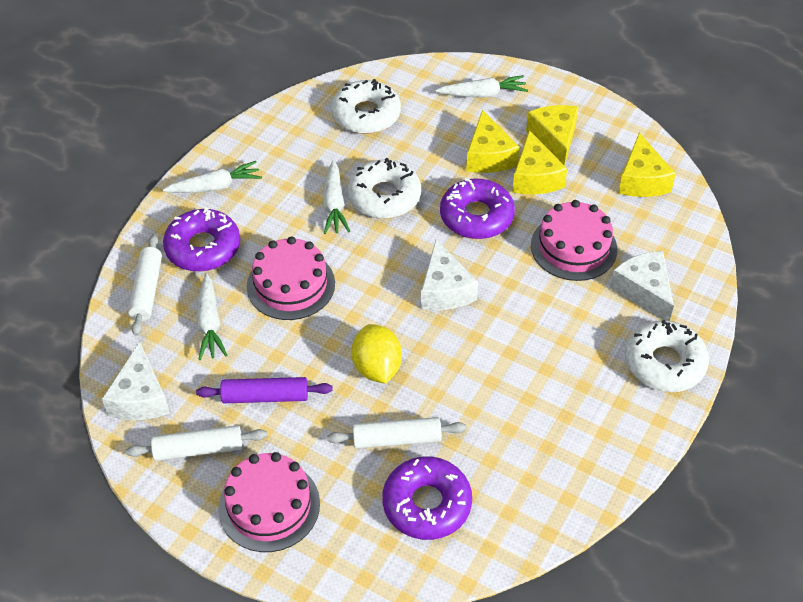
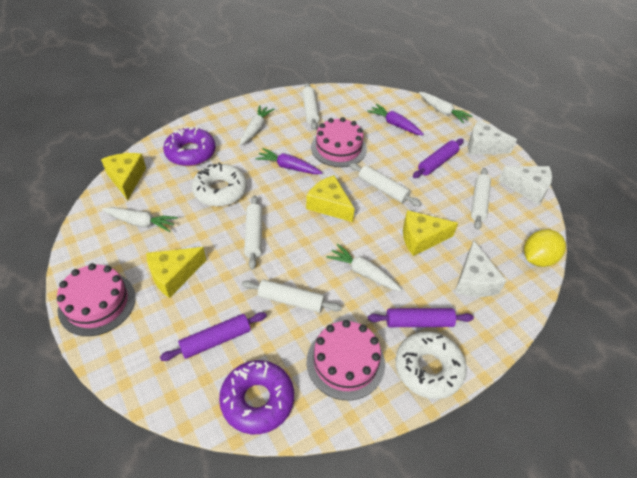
purple carrot: 0 -> 2
purple donut: 3 -> 2
purple rolling pin: 1 -> 3
white donut: 3 -> 2
white rolling pin: 3 -> 5

